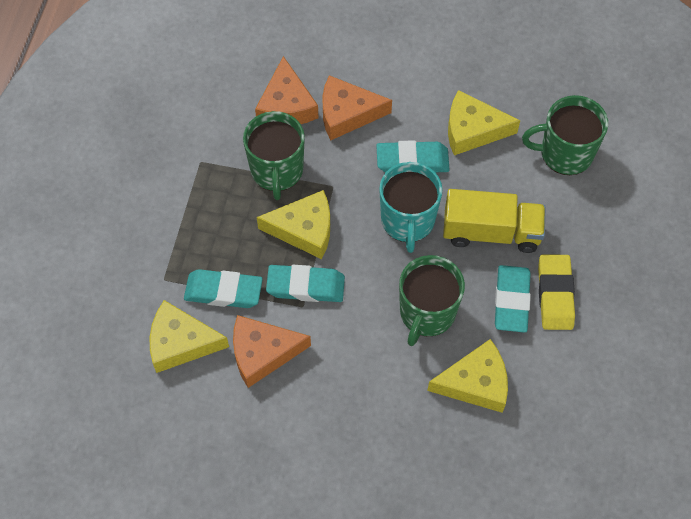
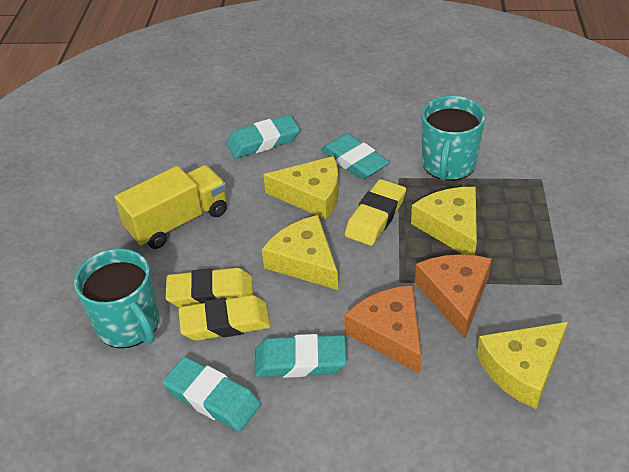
green mug: 3 -> 0
orange cheese: 3 -> 2
turquoise mug: 1 -> 2
yellow eraser: 1 -> 3

